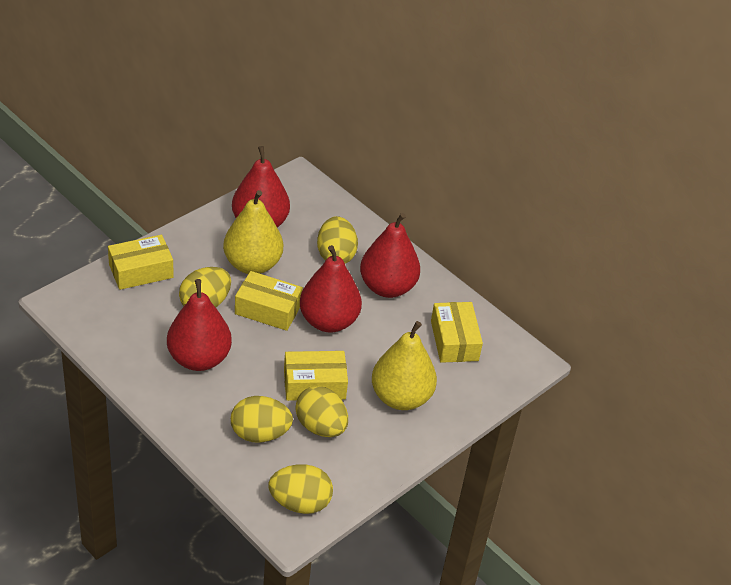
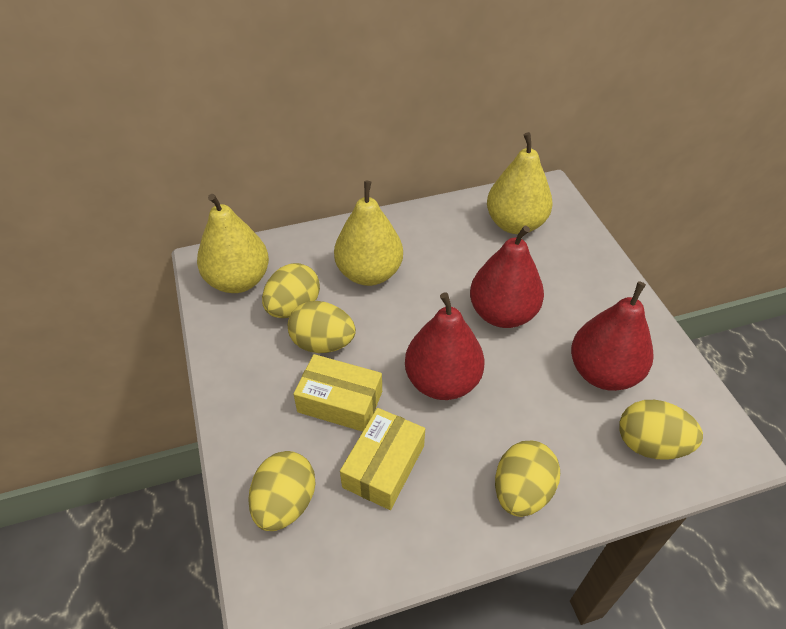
red pear: 4 -> 3
yellow box: 4 -> 2
yellow pear: 2 -> 3

